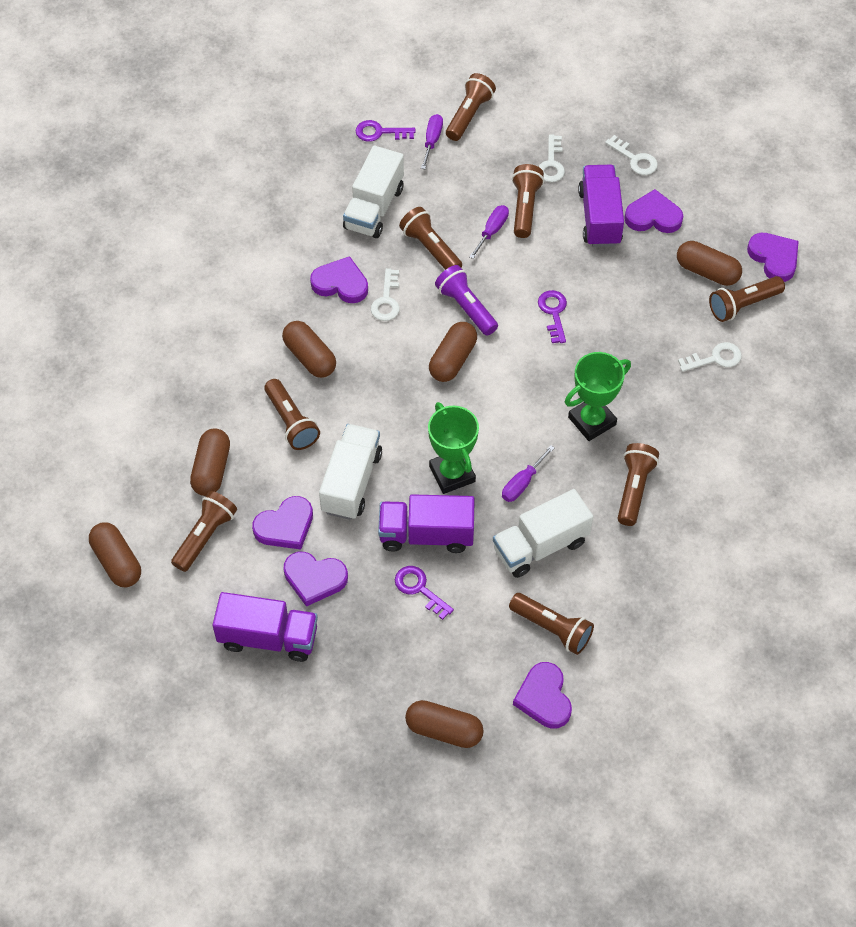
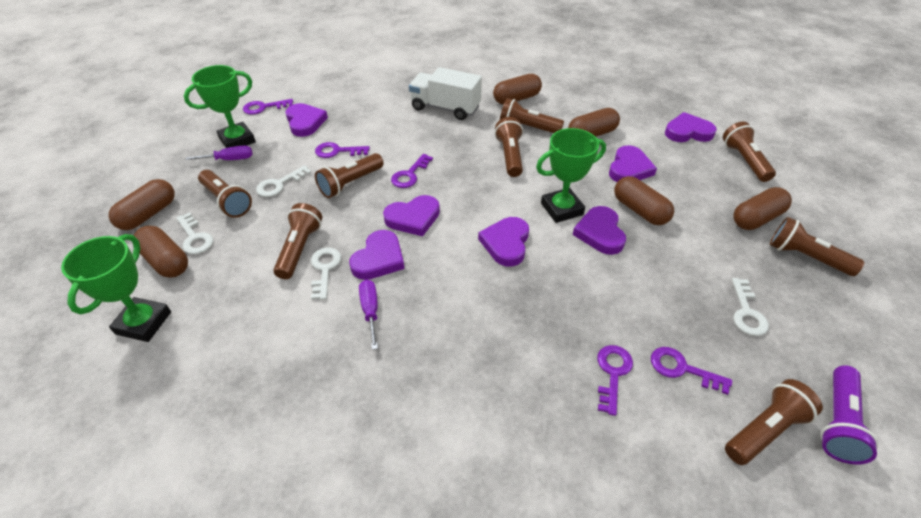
green trophy: 2 -> 3
purple heart: 6 -> 7
purple key: 3 -> 5
purple screwdriver: 3 -> 2
purple truck: 3 -> 0
white truck: 3 -> 1

